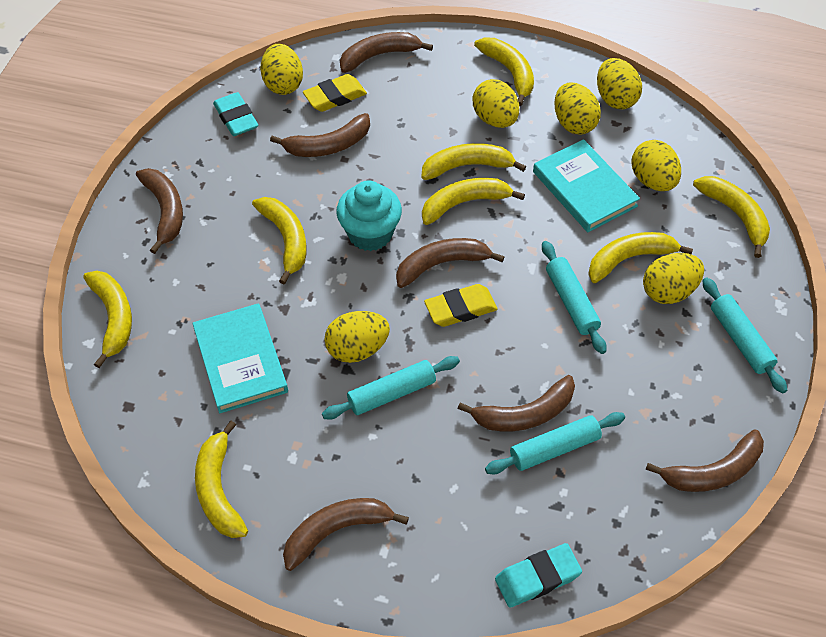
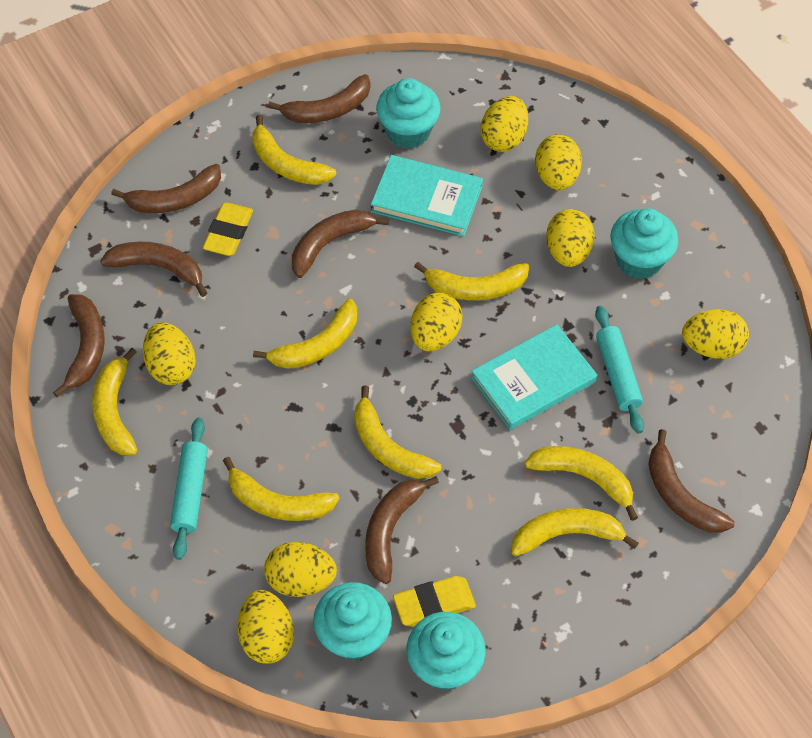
turquoise cupcake: 1 -> 4
turquoise eraser: 2 -> 0
turquoise rolling pin: 4 -> 2
yellow egg: 7 -> 8

